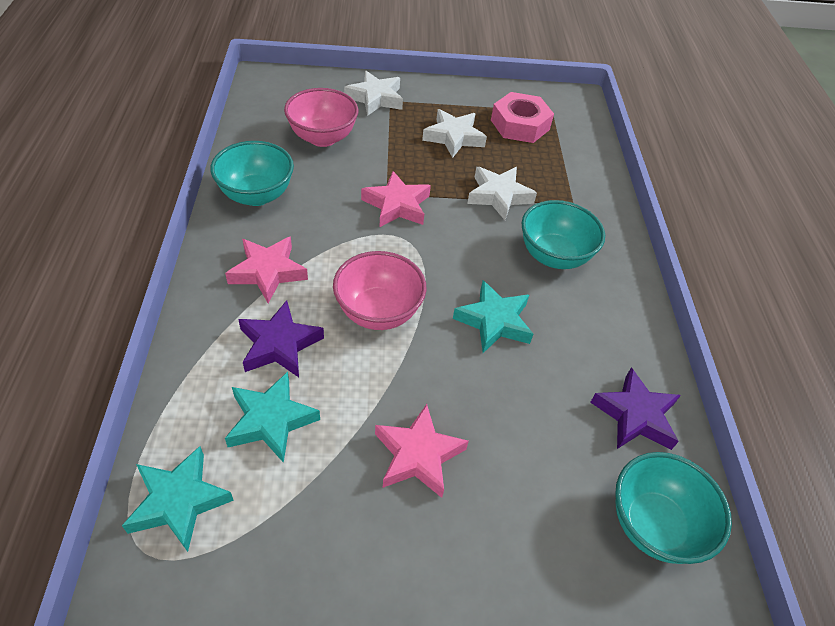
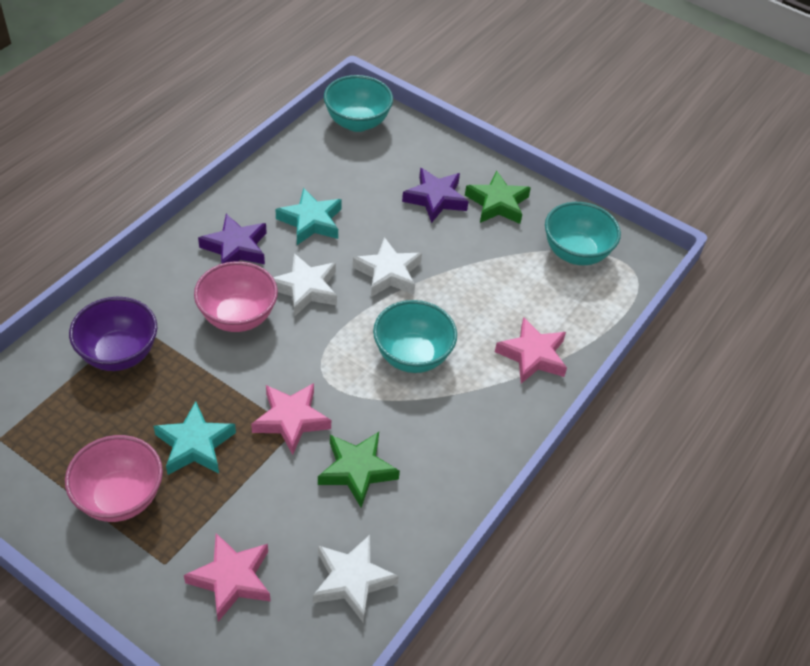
green star: 0 -> 2
pink nut: 1 -> 0
purple bowl: 0 -> 1
turquoise star: 3 -> 2

